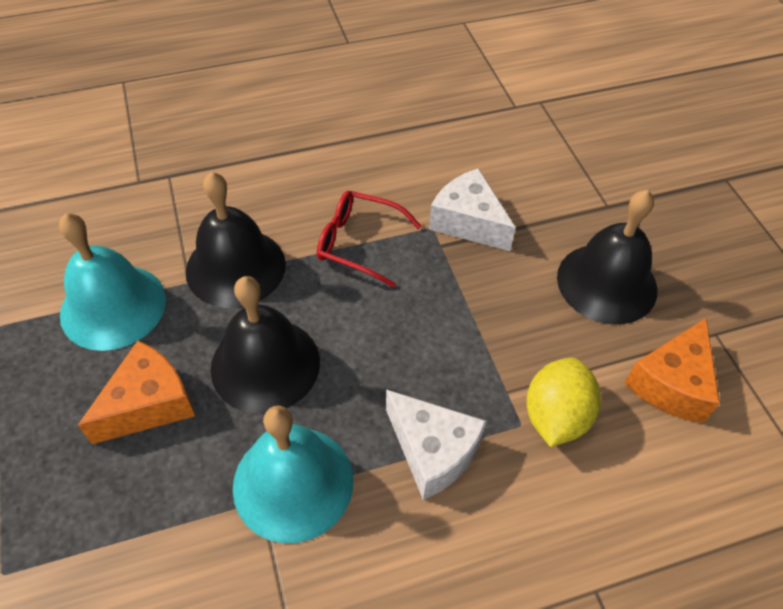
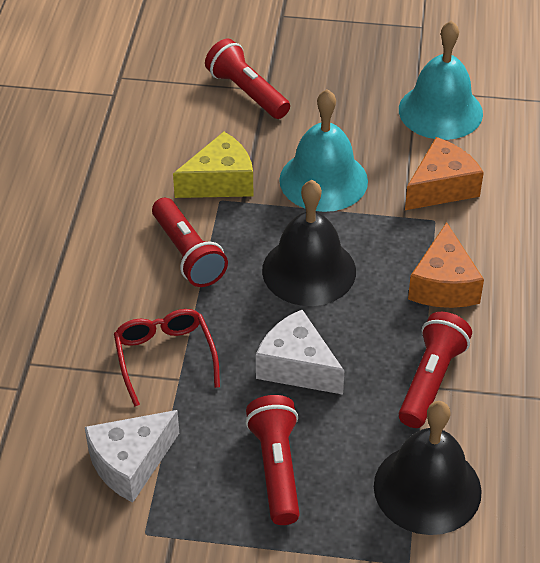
black bell: 3 -> 2
red flashlight: 0 -> 4
yellow cheese: 0 -> 1
yellow lemon: 1 -> 0

